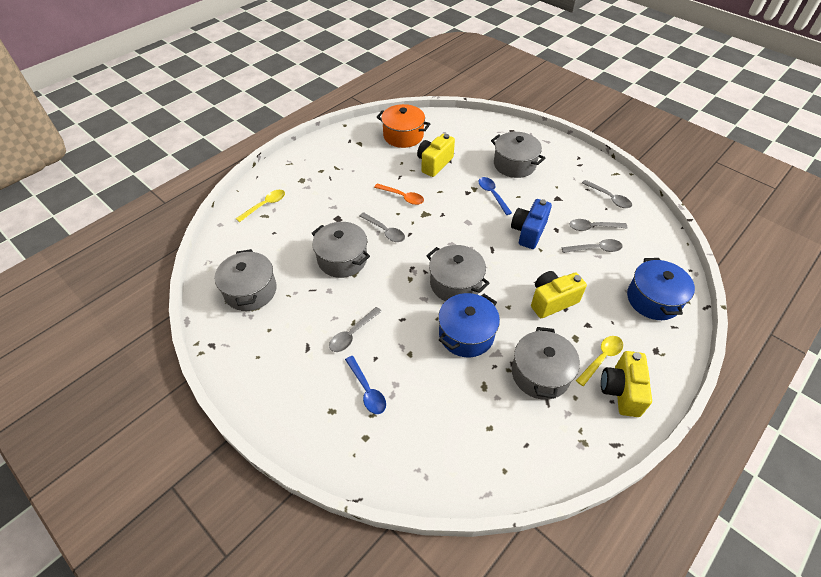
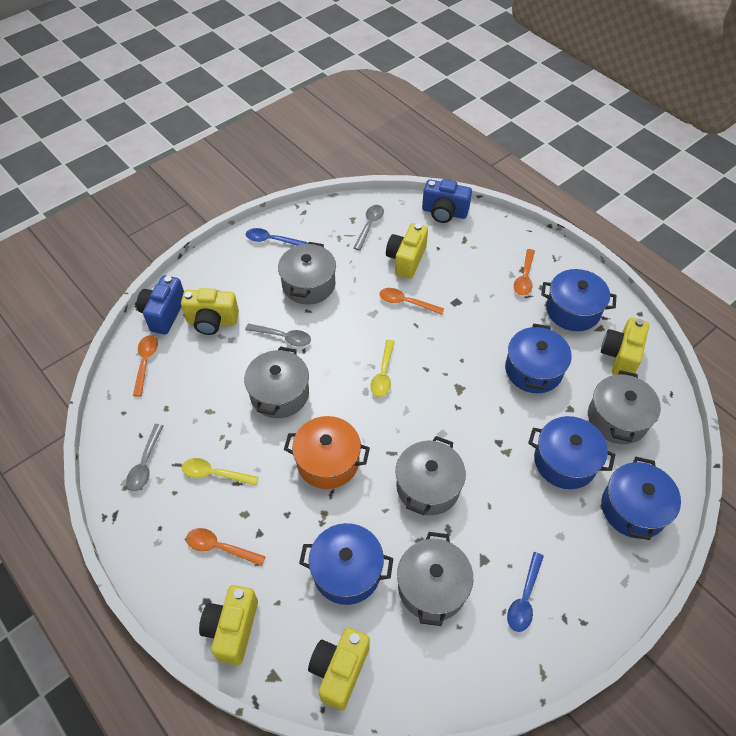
blue camera: 1 -> 2
blue pot: 2 -> 5
grey spoon: 5 -> 3
orange spoon: 1 -> 4
yellow camera: 3 -> 5

